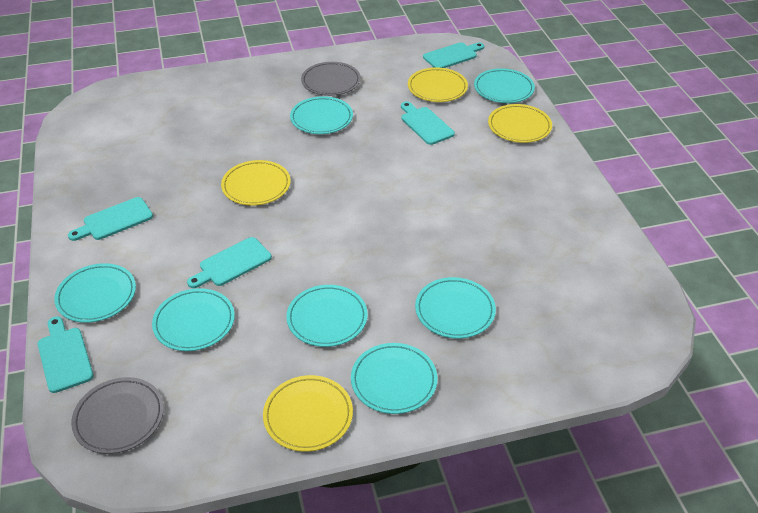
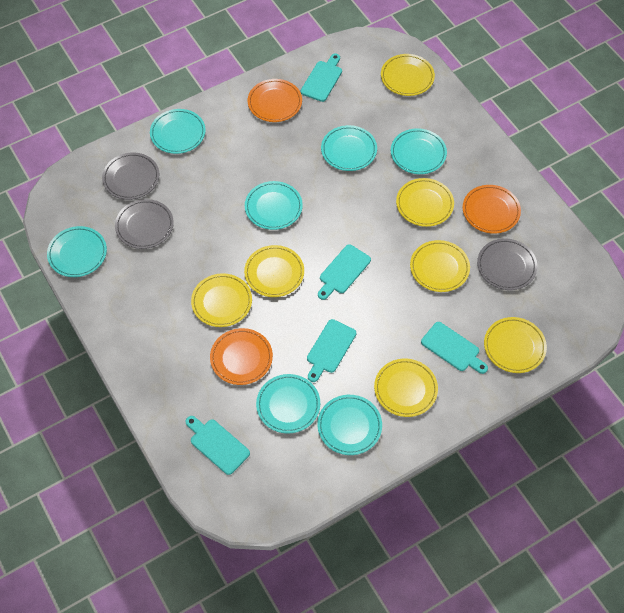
grey plate: 2 -> 3
orange plate: 0 -> 3
yellow plate: 4 -> 7

